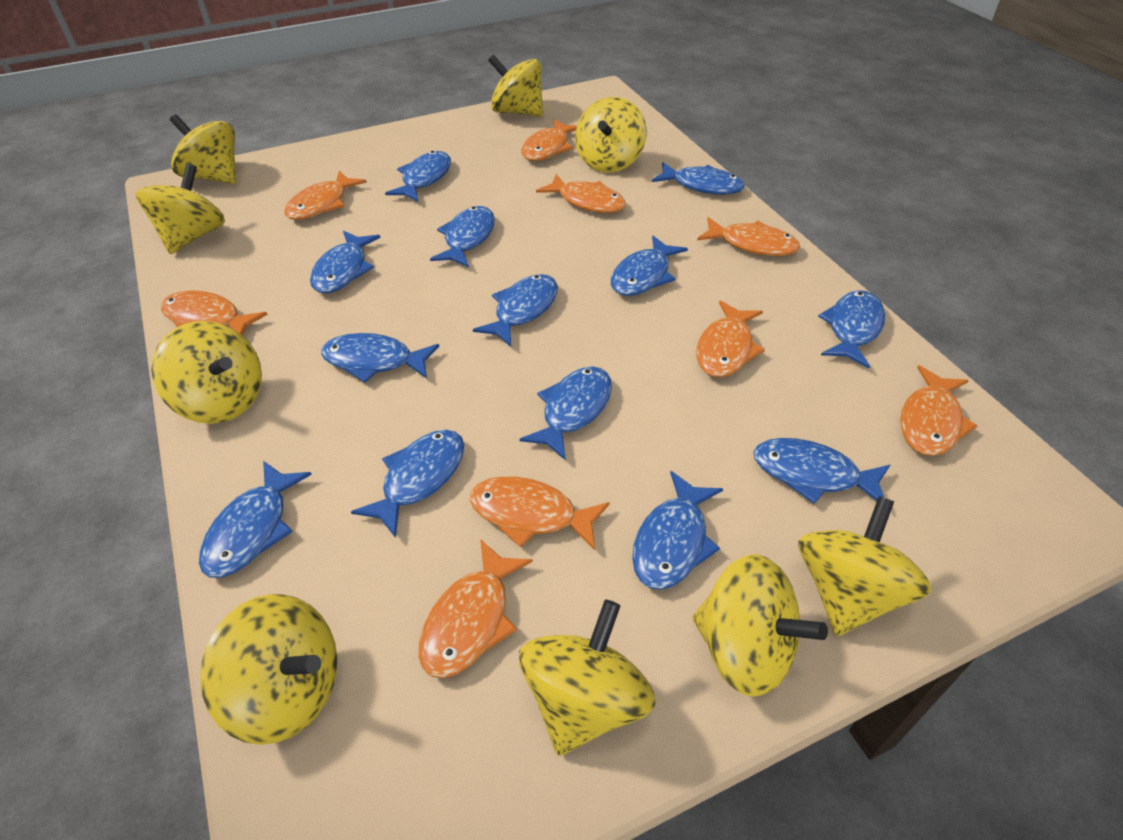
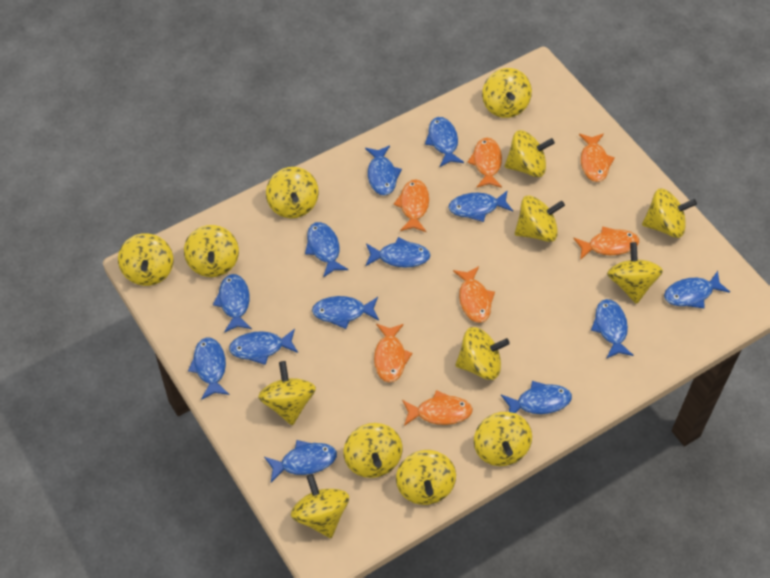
orange fish: 9 -> 7
yellow spinning top: 9 -> 14

